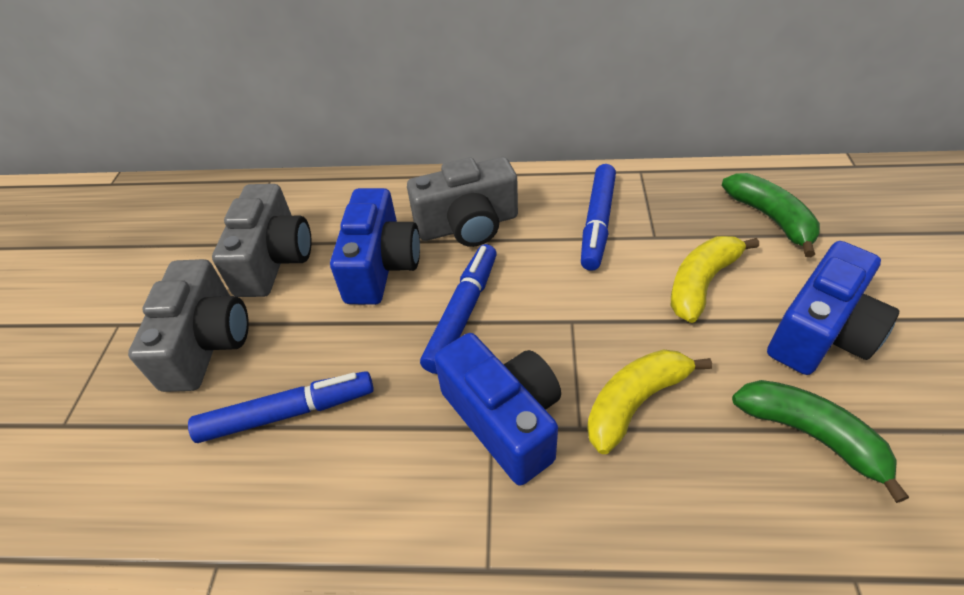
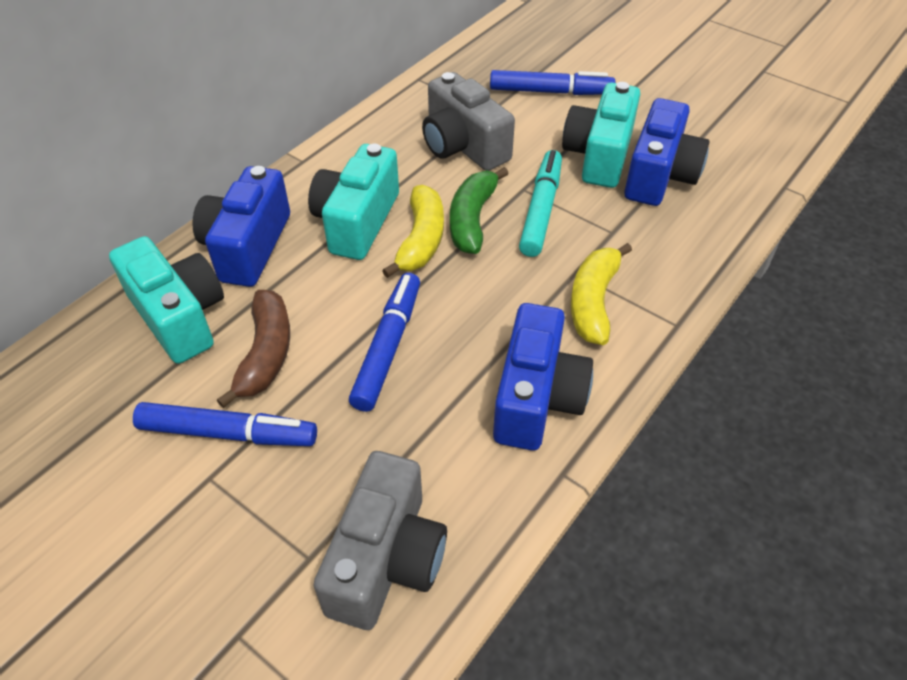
brown banana: 0 -> 1
green banana: 2 -> 1
grey camera: 3 -> 2
turquoise camera: 0 -> 3
turquoise marker: 0 -> 1

